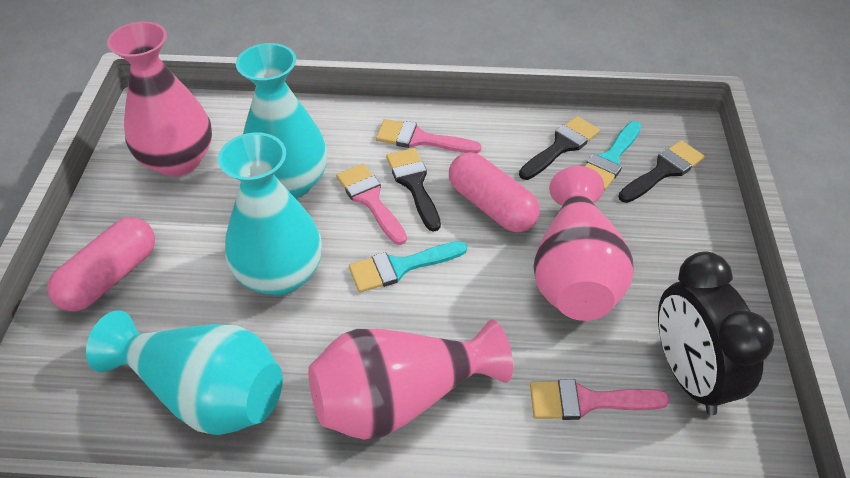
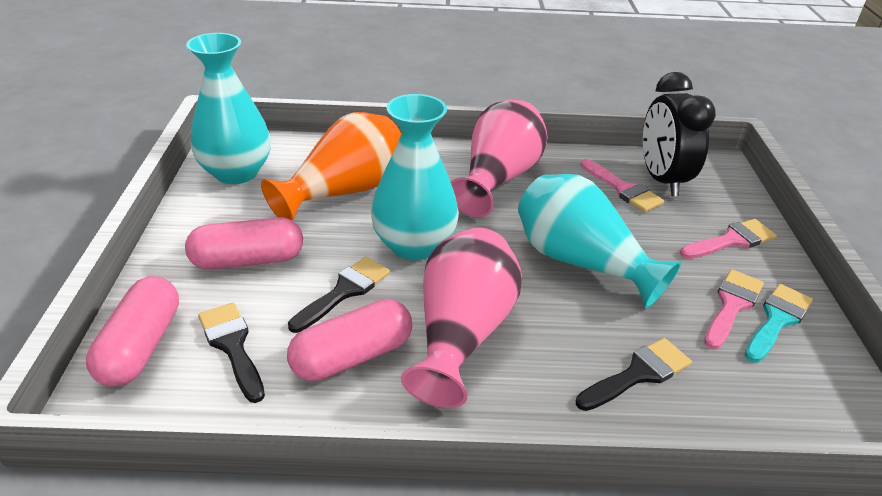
orange vase: 0 -> 1
pink capsule: 2 -> 3
pink vase: 3 -> 2
turquoise brush: 2 -> 1

